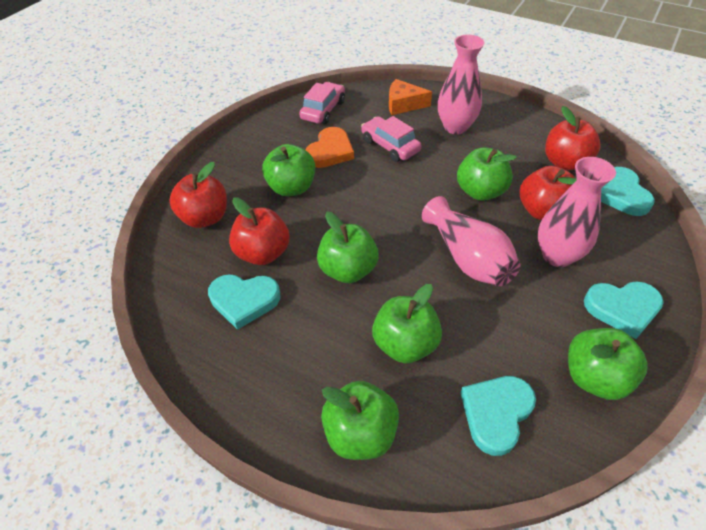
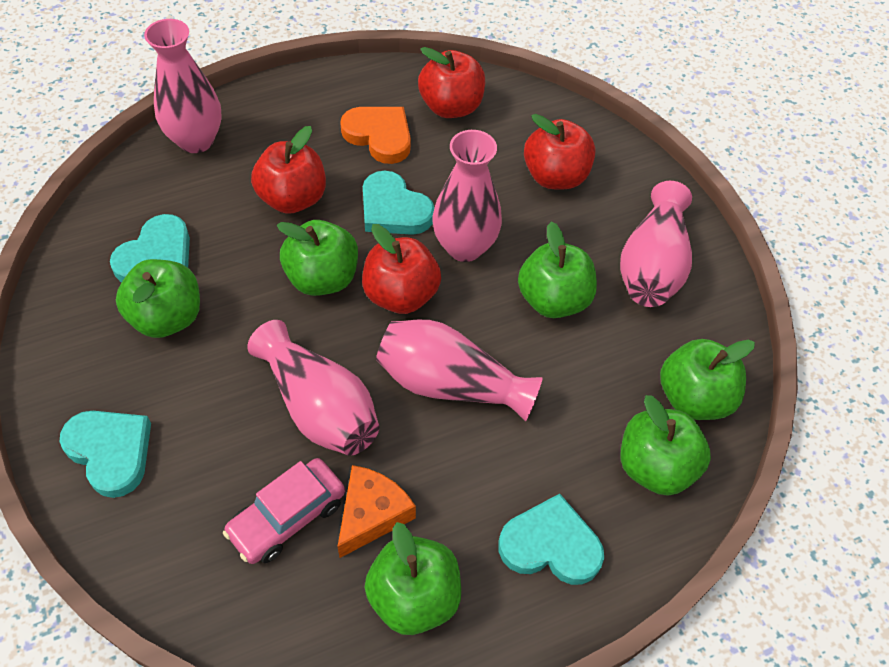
pink car: 2 -> 1
pink vase: 3 -> 5

